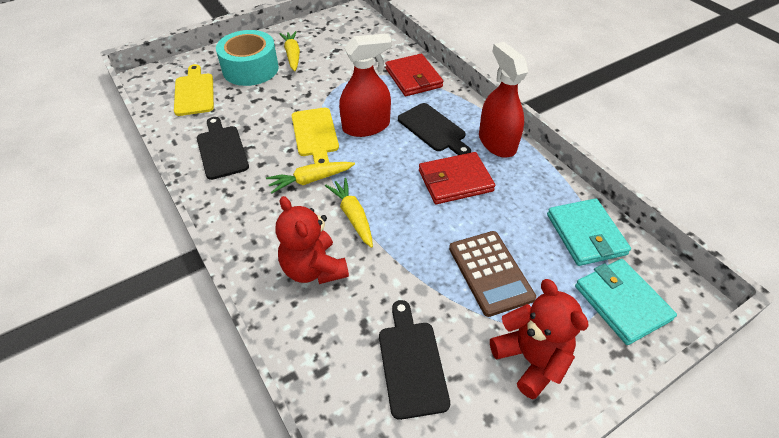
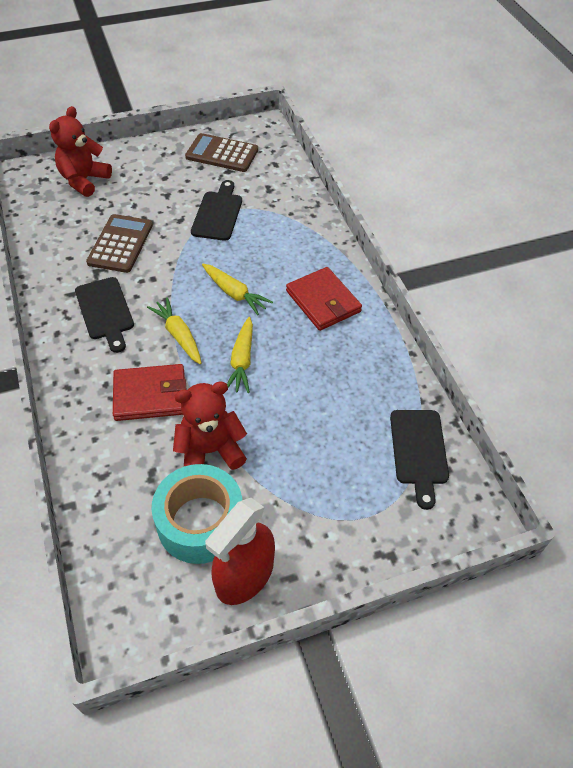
brown calculator: 1 -> 2
red spray bottle: 2 -> 1
turquoise wallet: 2 -> 0
yellow cutting board: 2 -> 0

